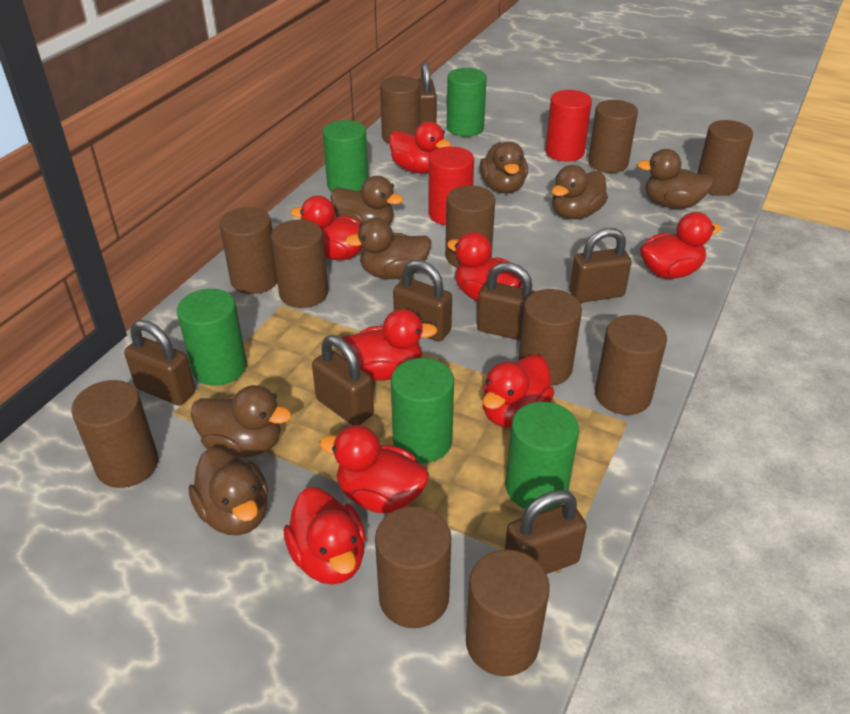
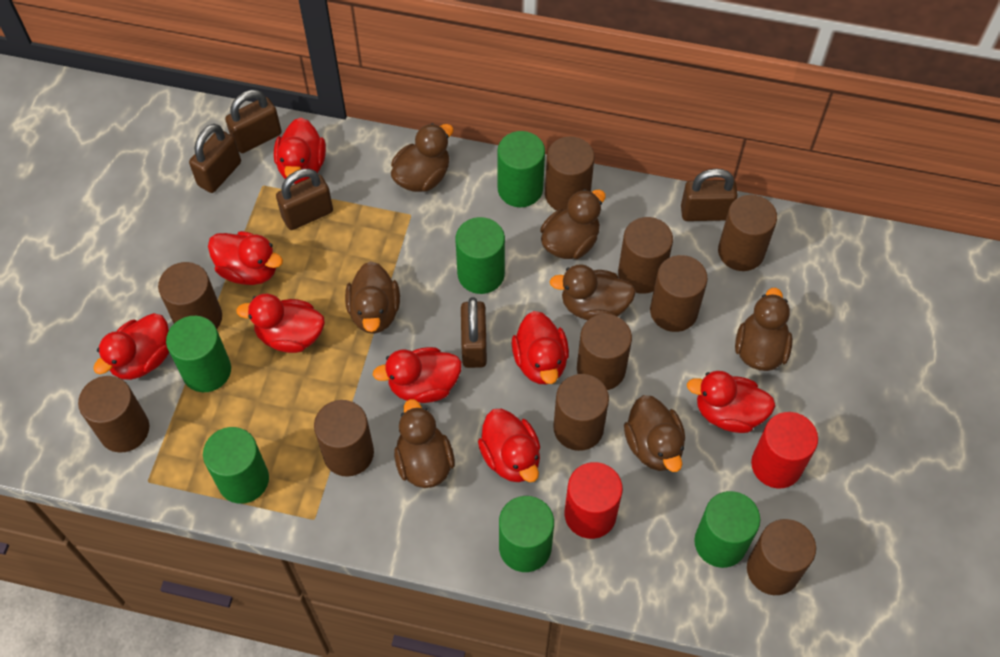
brown cylinder: 11 -> 10
brown padlock: 7 -> 5
green cylinder: 5 -> 6

